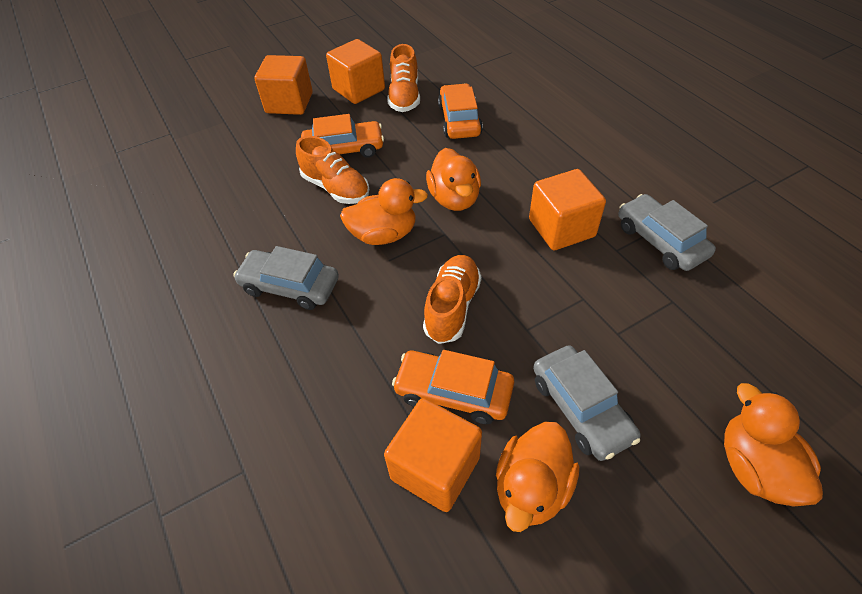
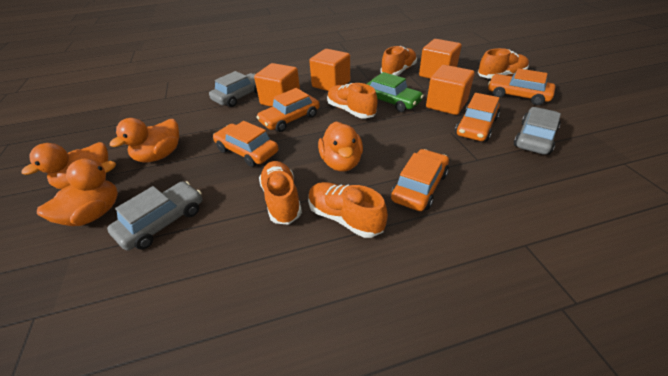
green car: 0 -> 1
orange car: 3 -> 5
orange shoe: 3 -> 5

